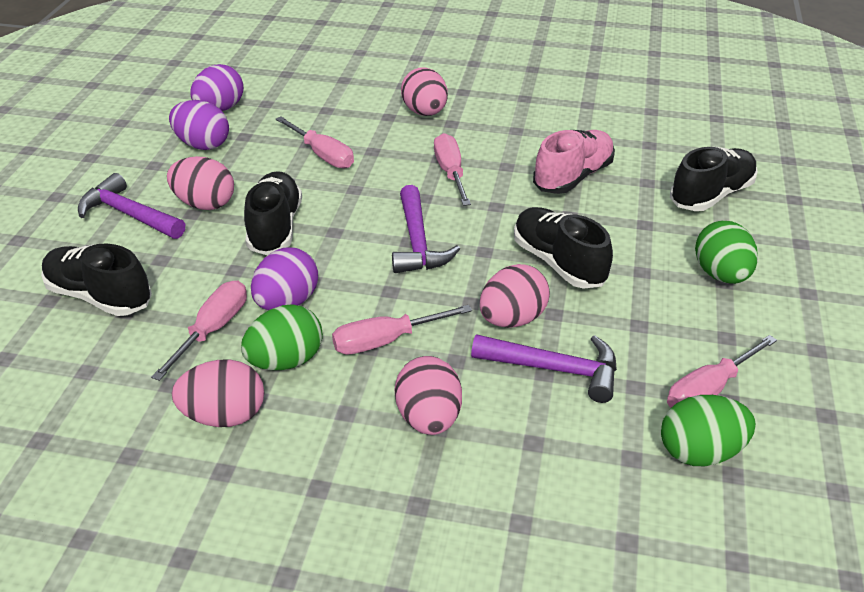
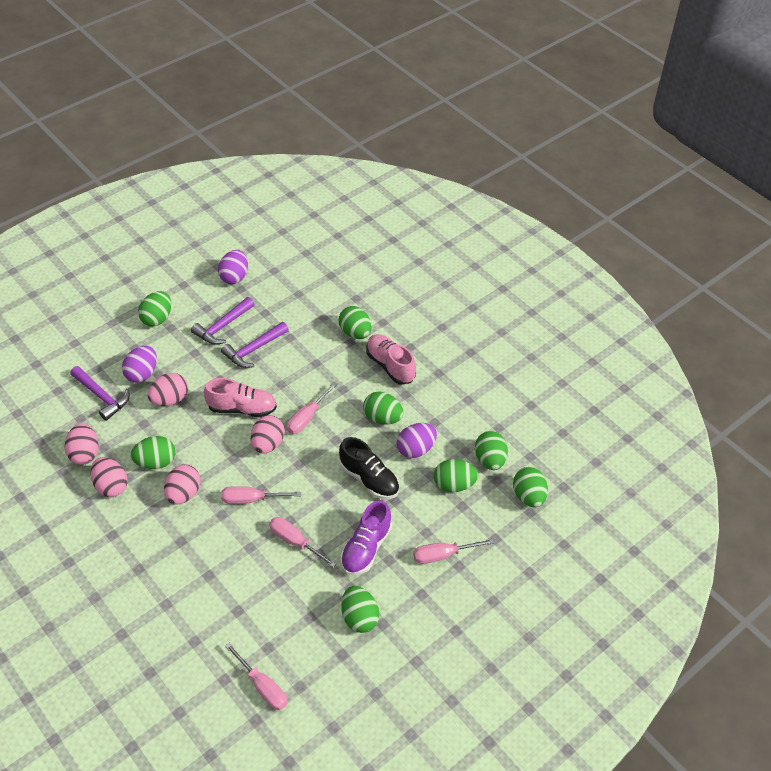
black shoe: 4 -> 1
green egg: 3 -> 8
pink shoe: 1 -> 2
purple shoe: 0 -> 1

